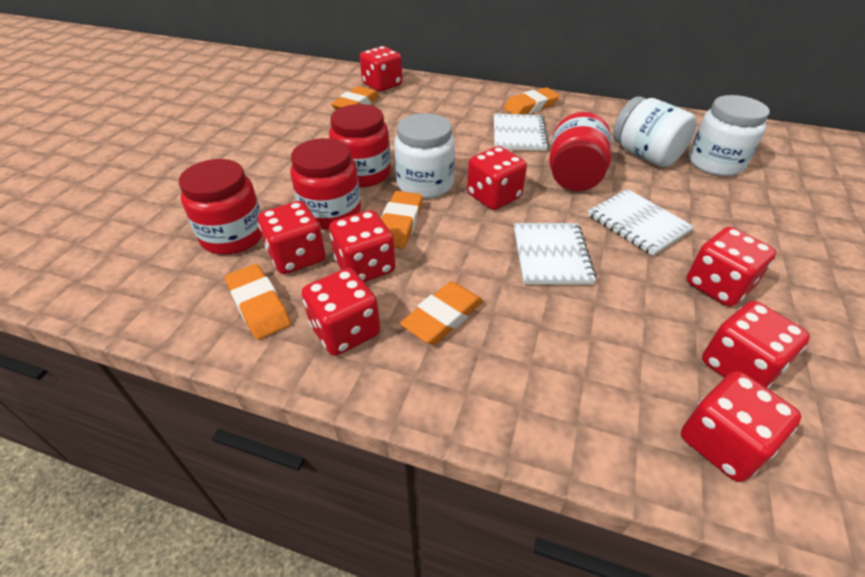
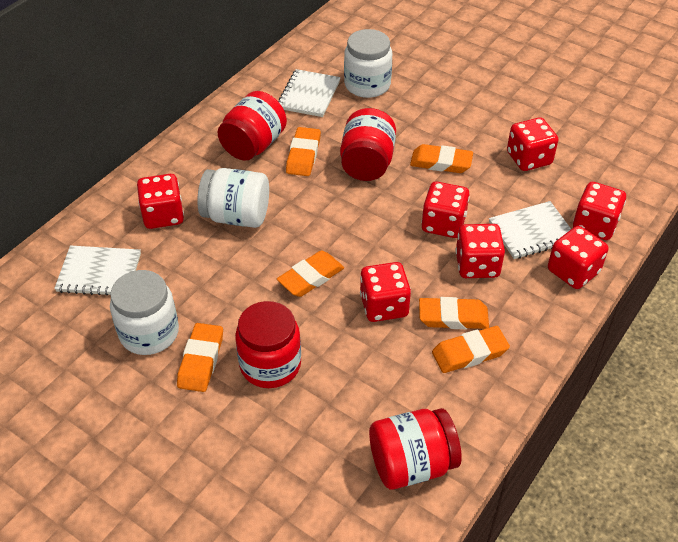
orange eraser: 5 -> 6
red dice: 8 -> 7

